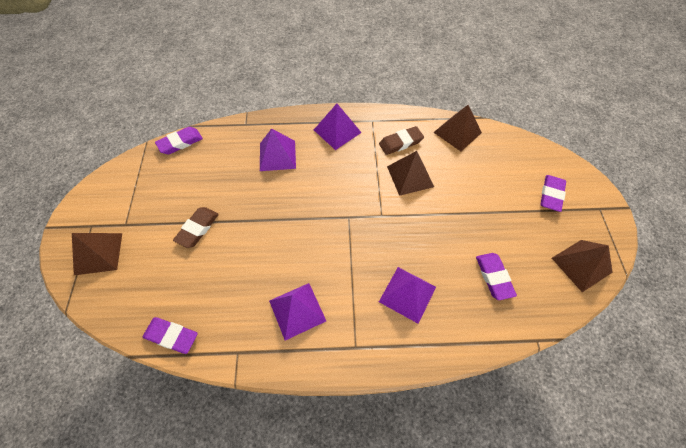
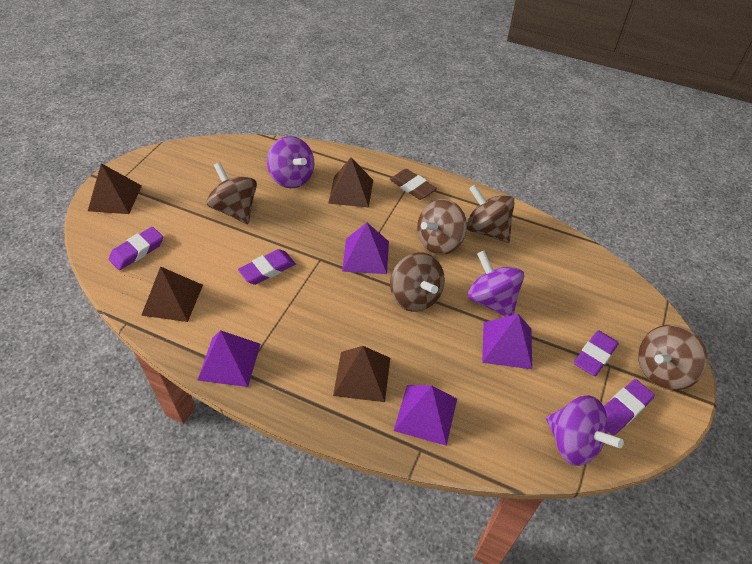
brown eraser: 2 -> 1
brown spinning top: 0 -> 5
purple spinning top: 0 -> 3

